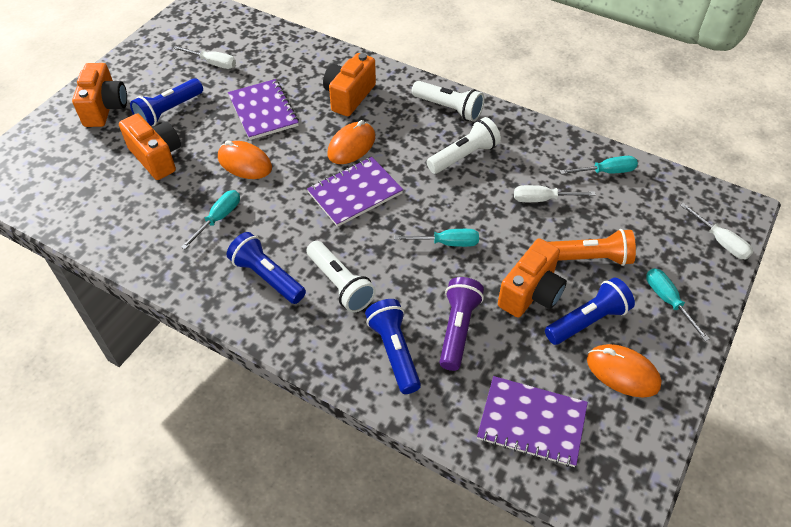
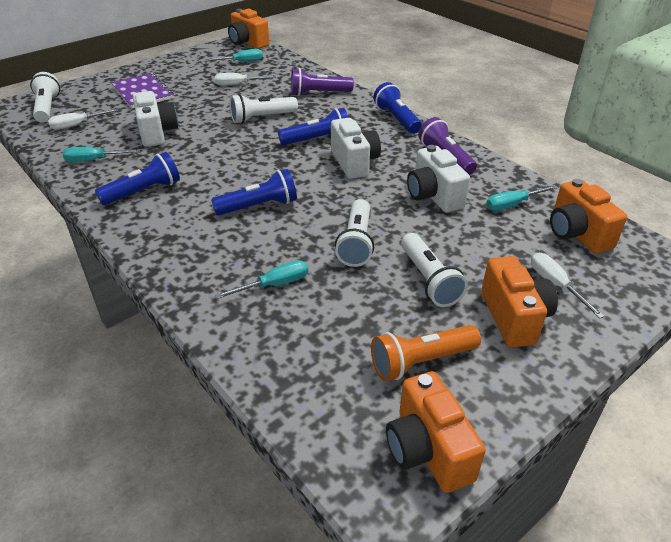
orange mouse: 3 -> 0
purple flashlight: 1 -> 2
purple notebook: 3 -> 1
white camera: 0 -> 3
white flashlight: 3 -> 4

